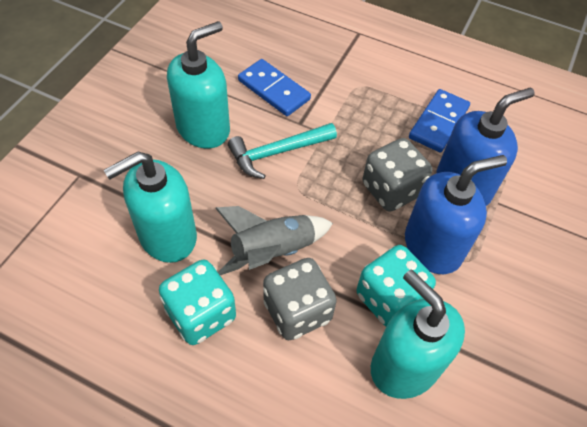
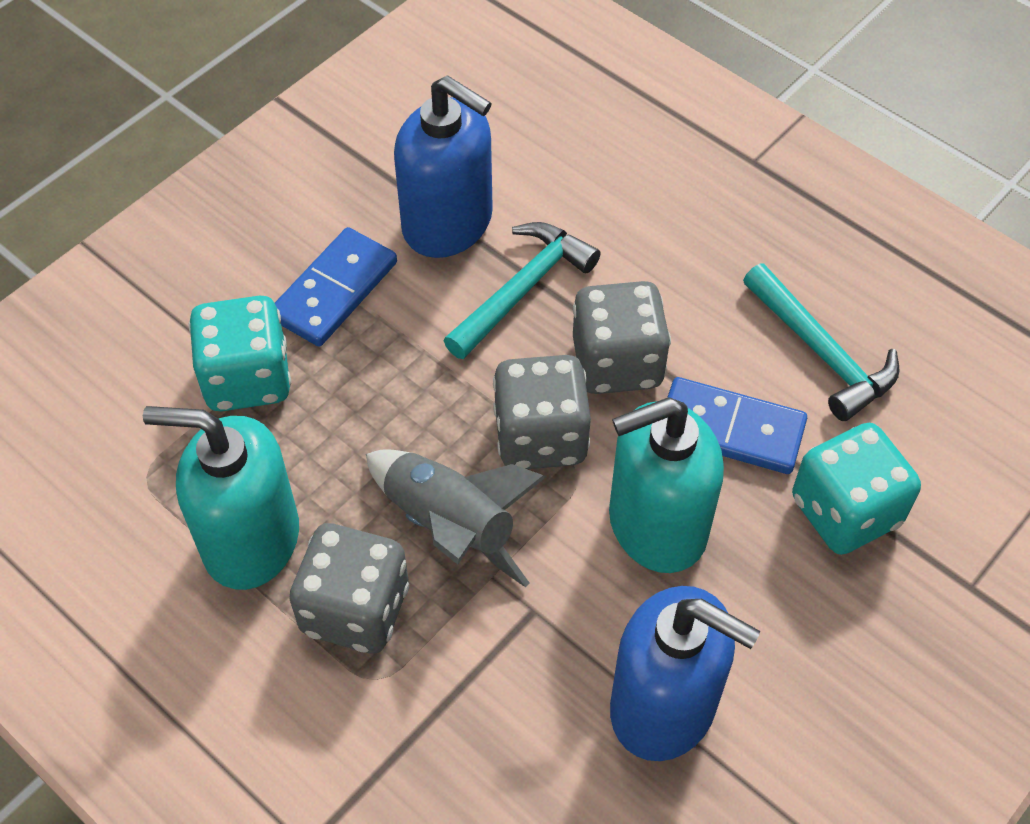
grey dice: 2 -> 3
turquoise hammer: 1 -> 2
turquoise soap dispenser: 3 -> 2

